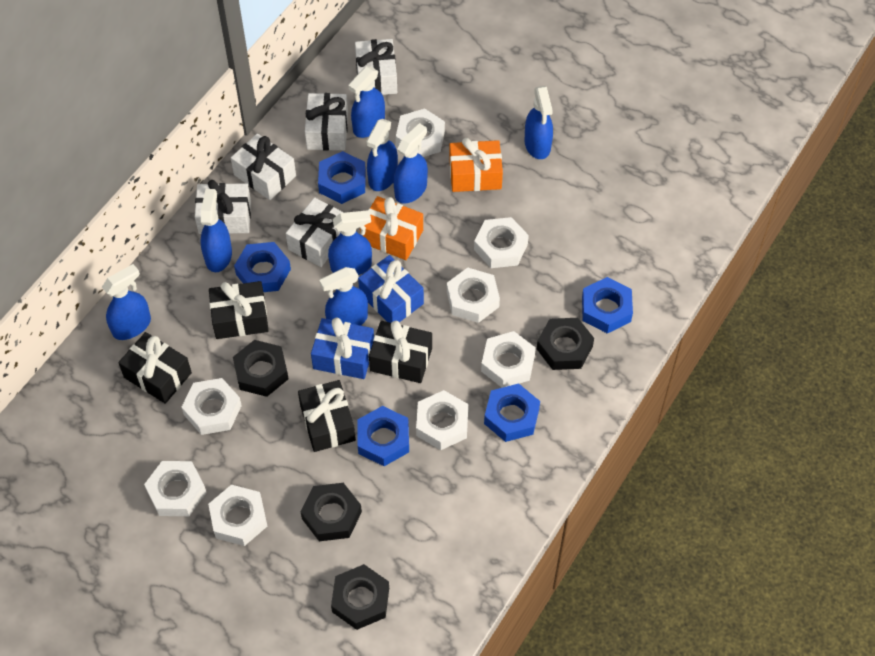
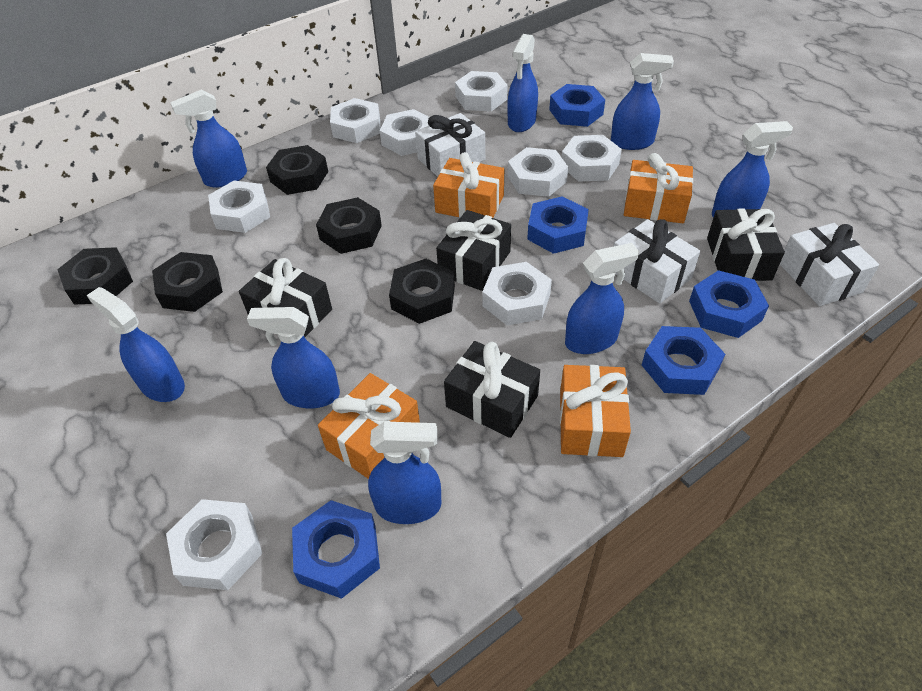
black nut: 4 -> 5
blue gift: 2 -> 0
orange gift: 2 -> 4
white gift: 5 -> 3

